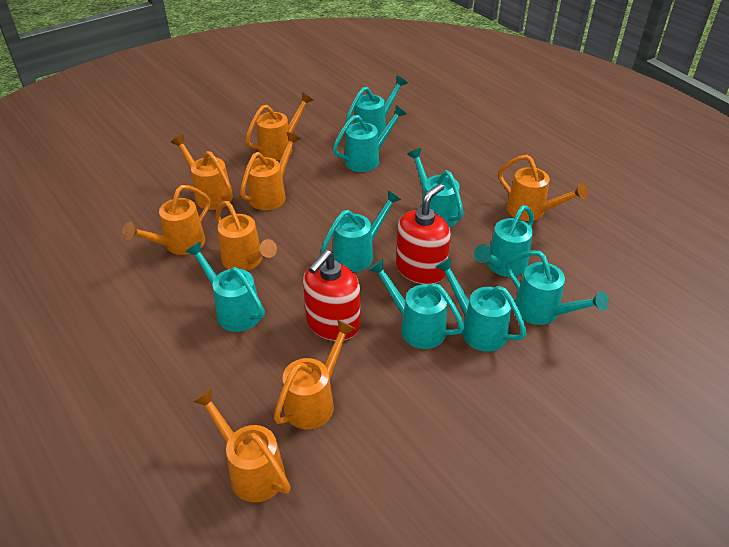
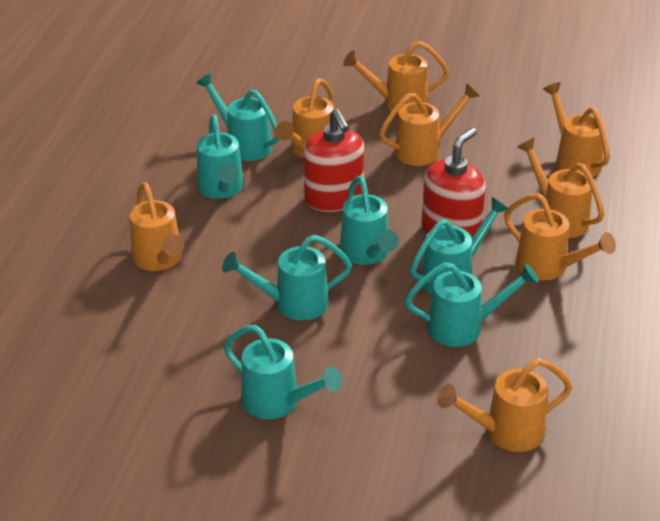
turquoise watering can: 9 -> 7

